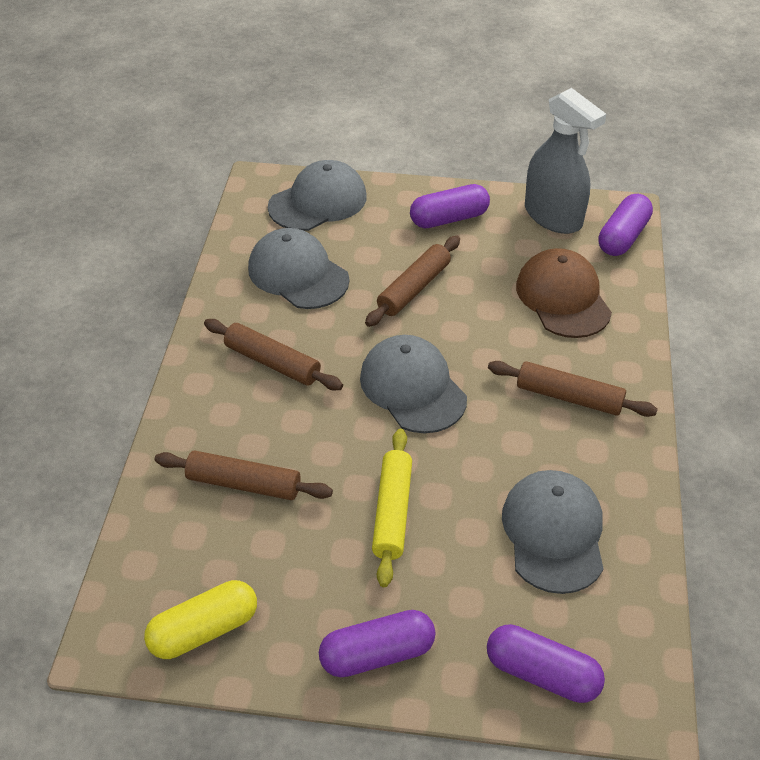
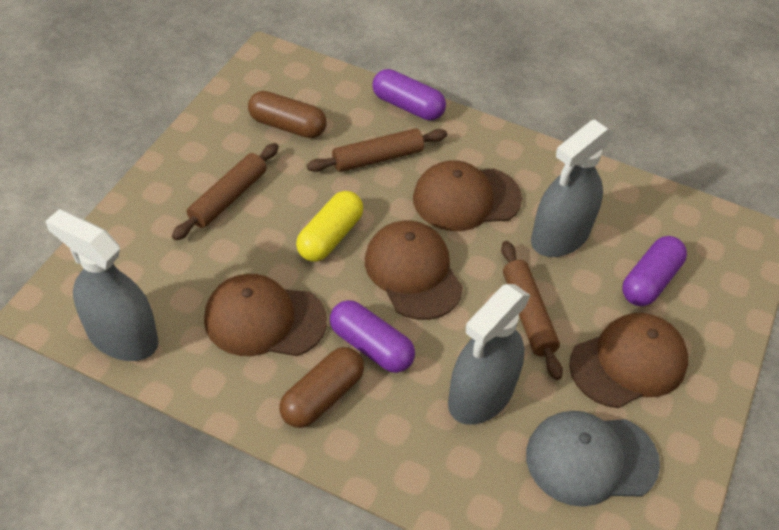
brown cap: 1 -> 4
brown capsule: 0 -> 2
brown rolling pin: 4 -> 3
grey cap: 4 -> 1
grey spray bottle: 1 -> 3
purple capsule: 4 -> 3
yellow rolling pin: 1 -> 0

